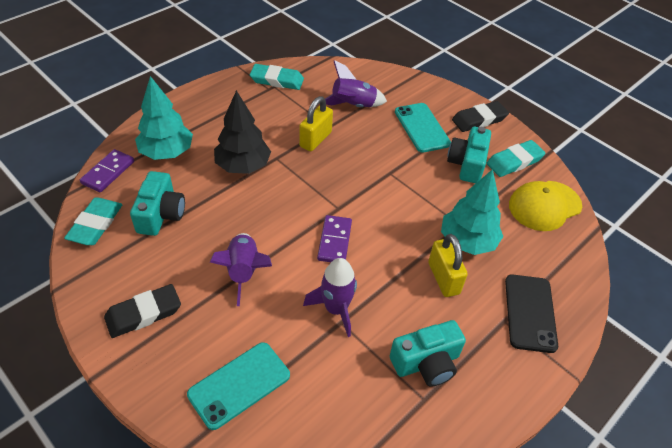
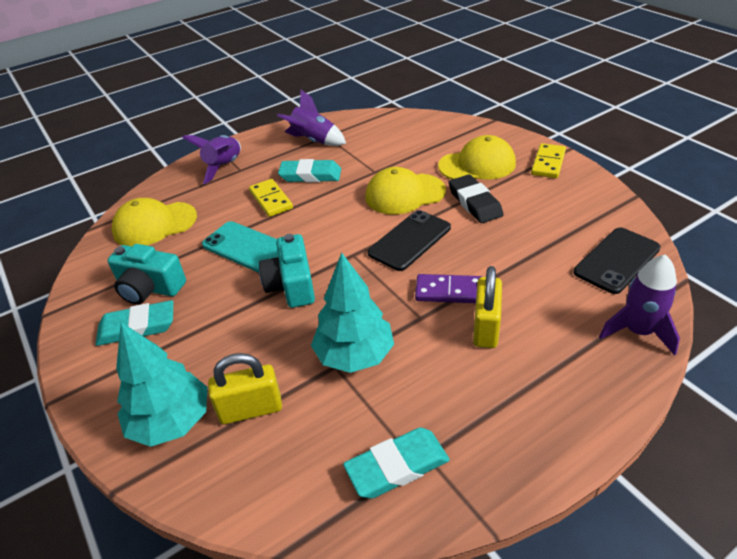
black eraser: 2 -> 1
black phone: 1 -> 2
black tree: 1 -> 0
purple domino: 2 -> 1
turquoise camera: 3 -> 2
turquoise phone: 2 -> 1
yellow cap: 1 -> 3
yellow domino: 0 -> 2

